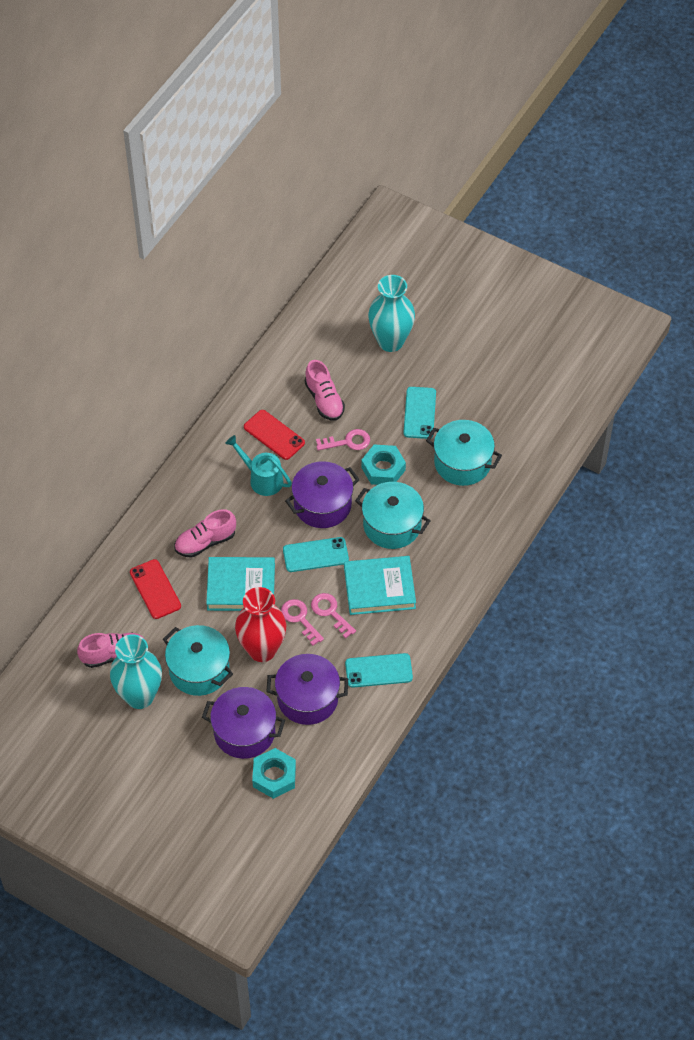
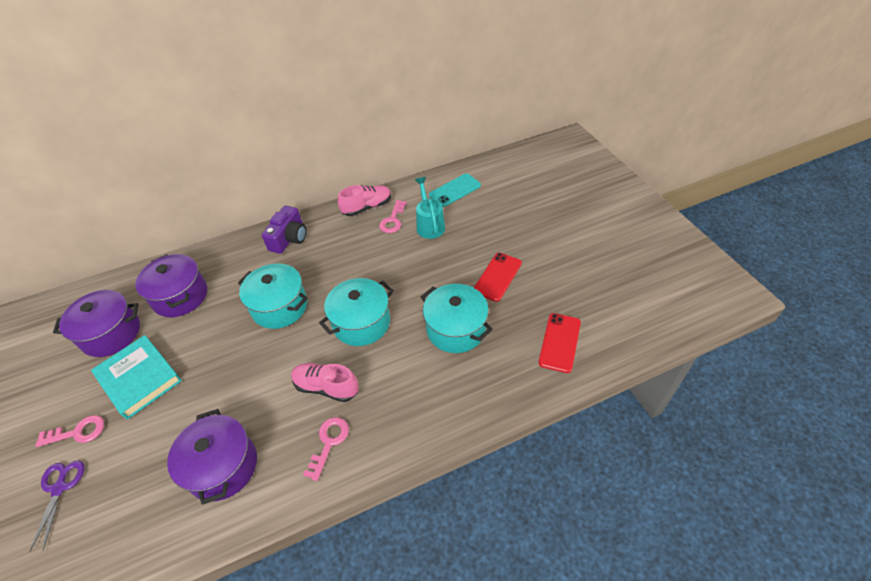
pink shoe: 3 -> 2
purple camera: 0 -> 1
purple scissors: 0 -> 1
red vase: 1 -> 0
turquoise book: 2 -> 1
turquoise nut: 2 -> 0
turquoise phone: 3 -> 1
turquoise vase: 2 -> 0

